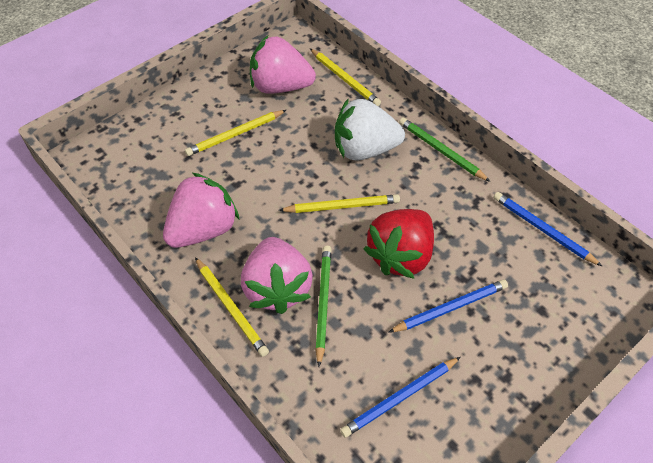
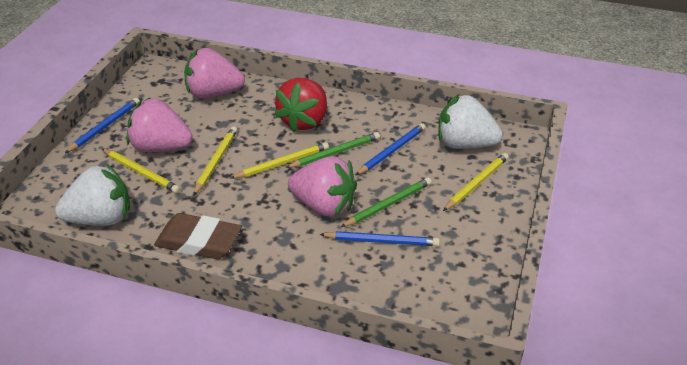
brown eraser: 0 -> 1
white strawberry: 1 -> 2

